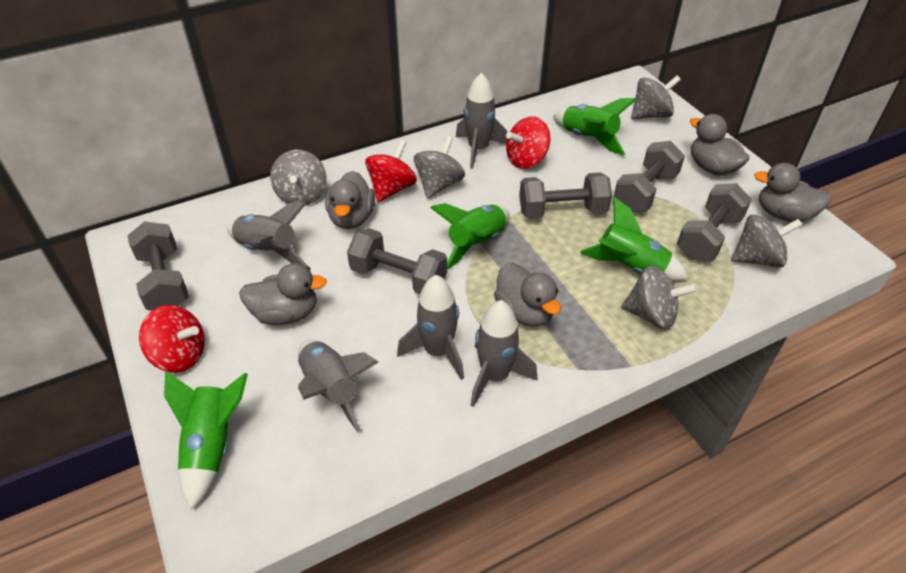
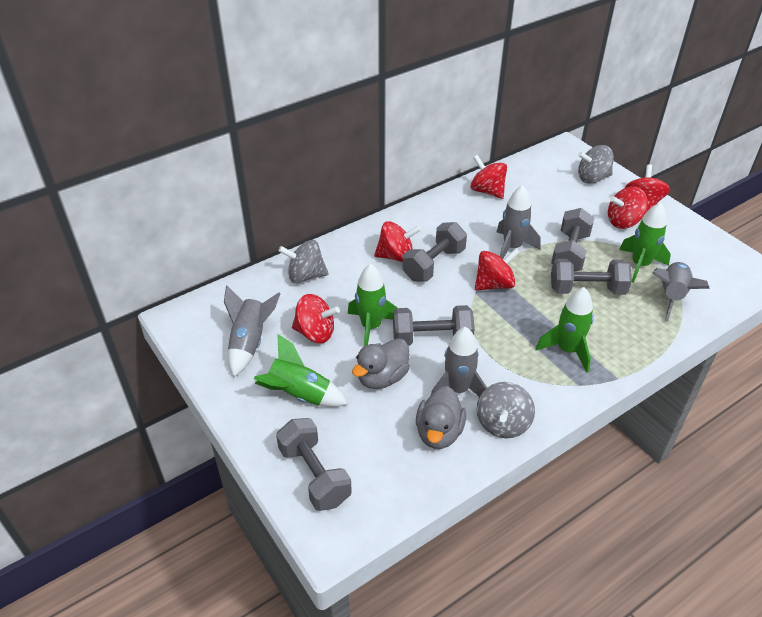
grey duck: 5 -> 2
grey rocket: 5 -> 4
grey spinning top: 5 -> 3
red spinning top: 3 -> 6

